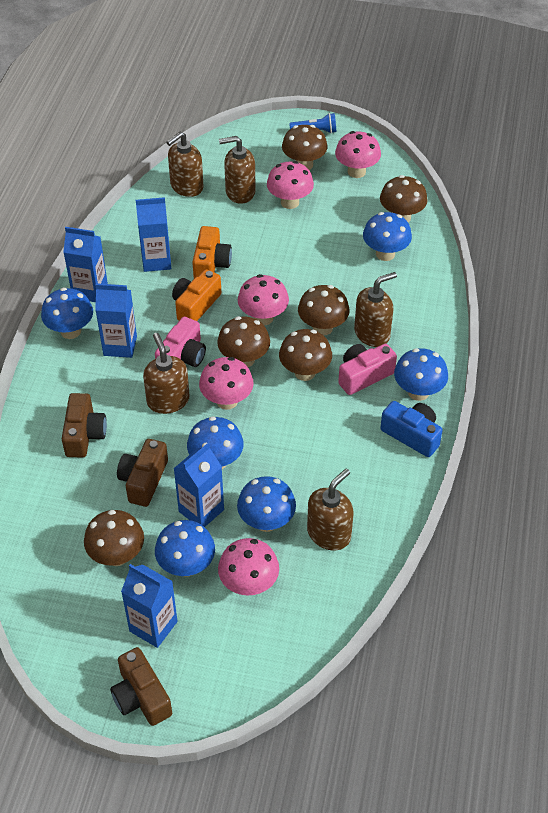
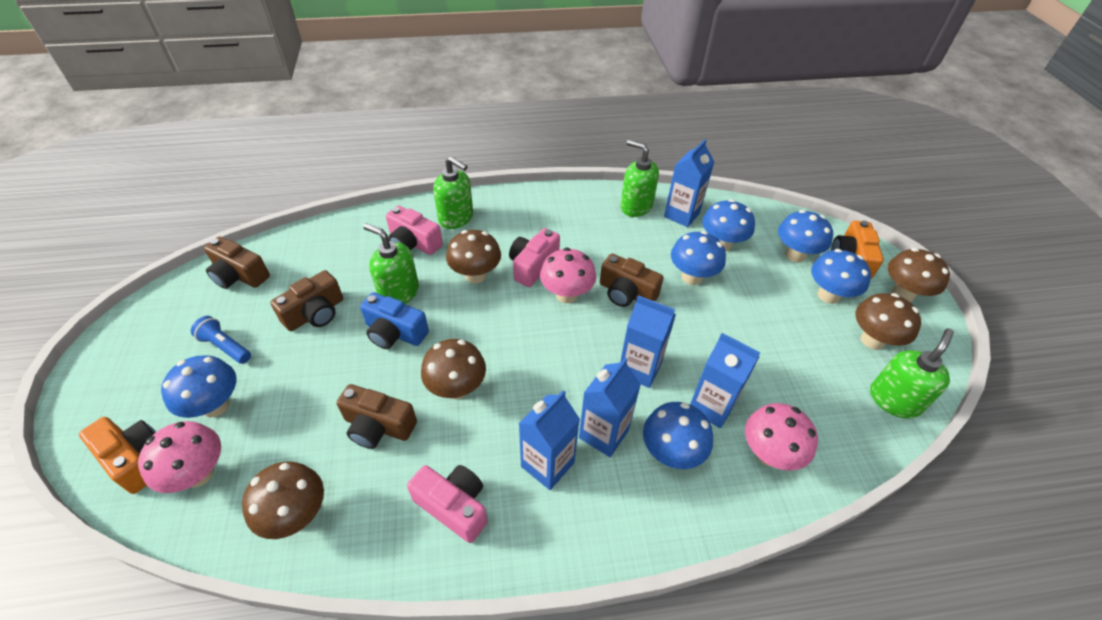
brown camera: 3 -> 4
brown mushroom: 6 -> 5
brown soap dispenser: 5 -> 0
green soap dispenser: 0 -> 4
pink camera: 2 -> 3
pink mushroom: 5 -> 3

